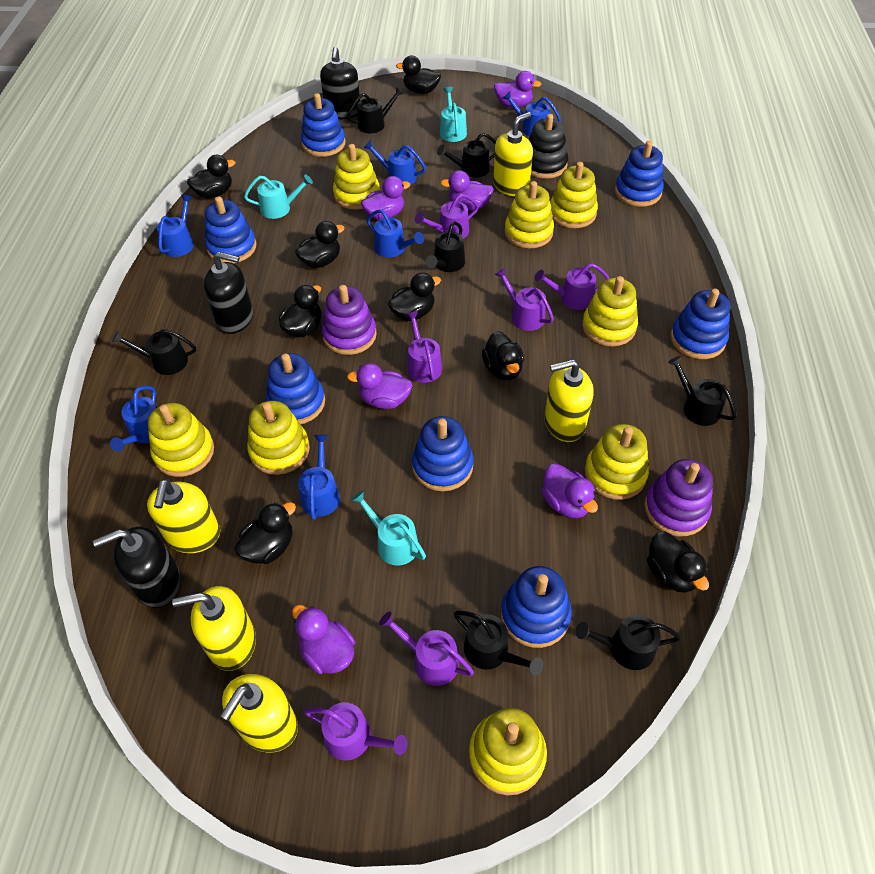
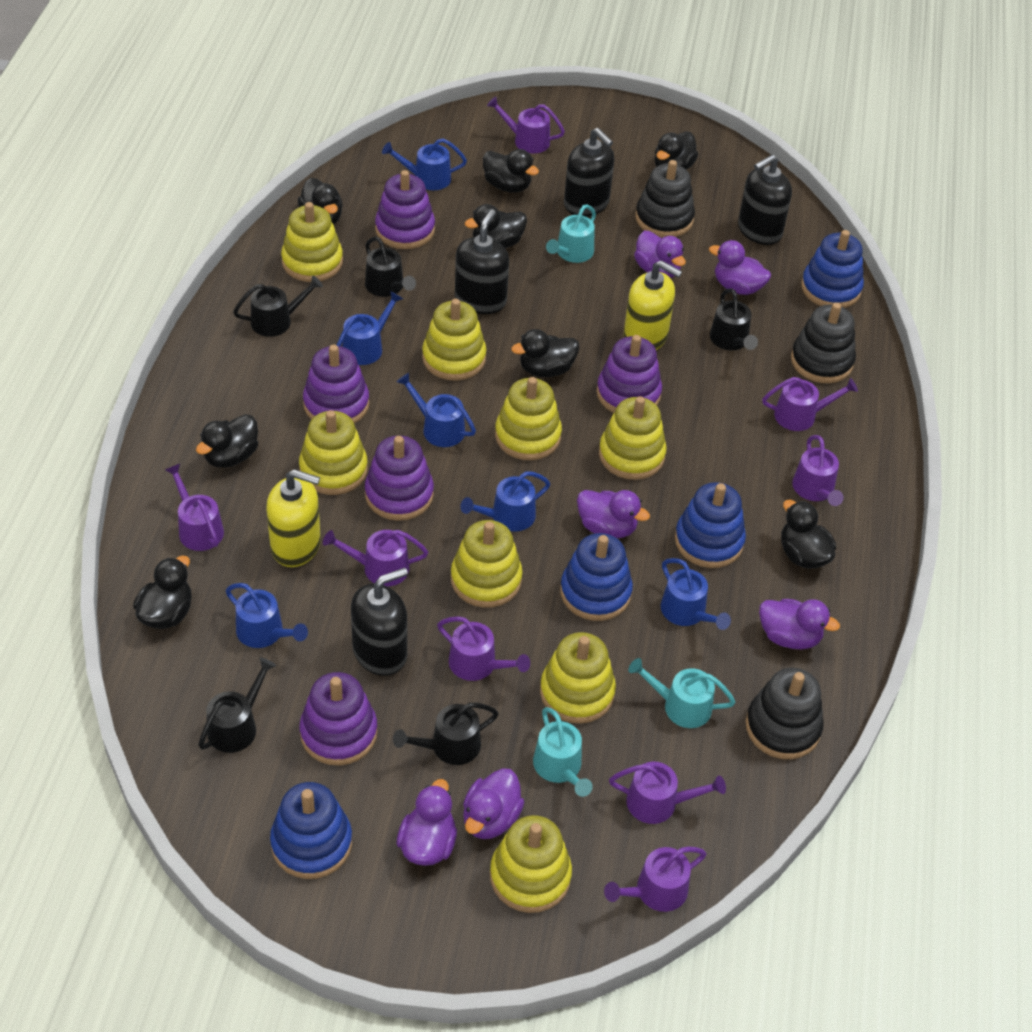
black soap dispenser: 3 -> 4
black stacking toy: 1 -> 3
black watering can: 7 -> 5
blue stacking toy: 7 -> 4
purple stacking toy: 2 -> 5
purple watering can: 6 -> 8
yellow soap dispenser: 5 -> 2

